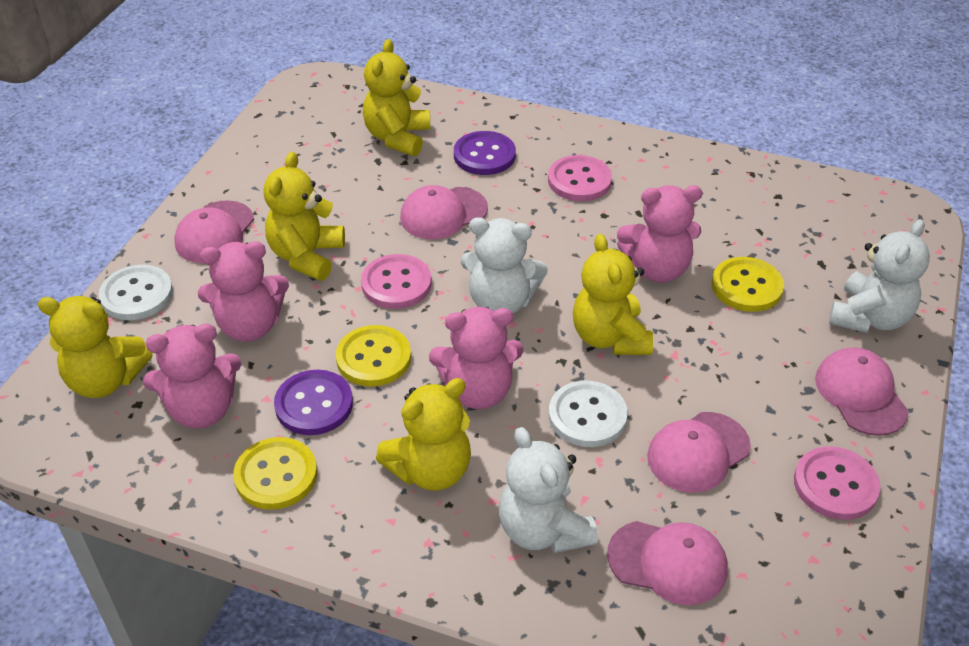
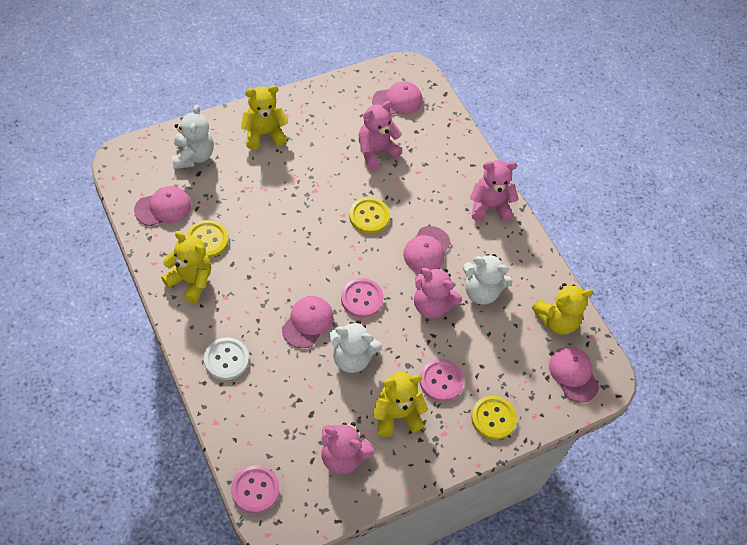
purple button: 2 -> 0
white button: 2 -> 1
yellow teddy bear: 5 -> 4

